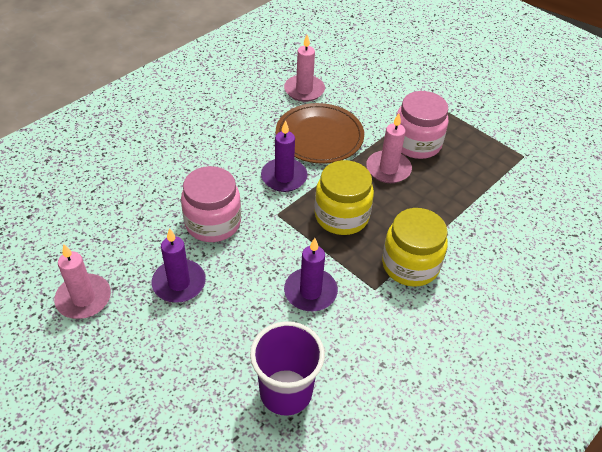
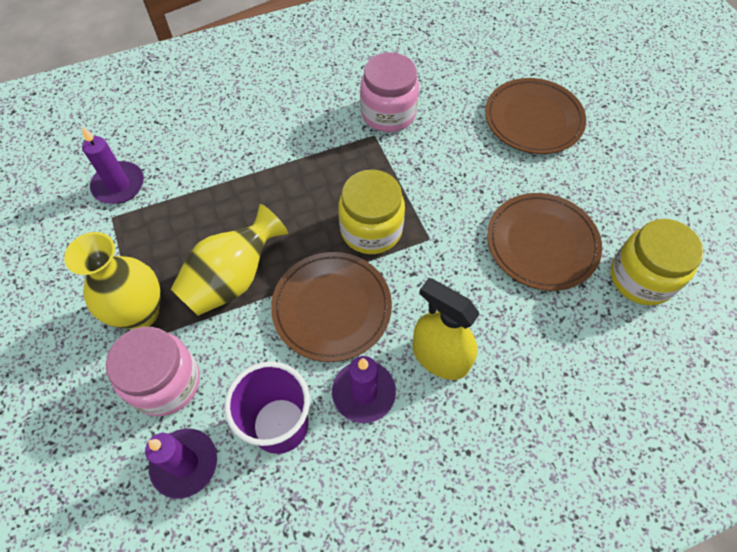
brown plate: 1 -> 3
pink candle: 3 -> 0
yellow spray bottle: 0 -> 1
yellow vase: 0 -> 2

